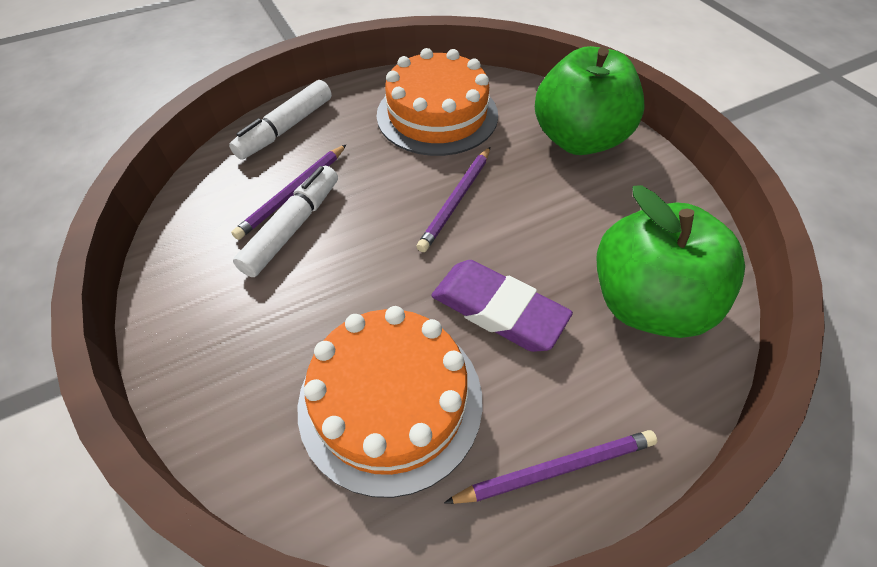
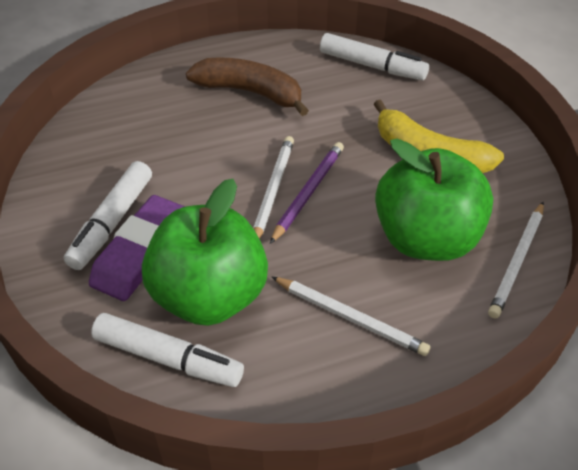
brown banana: 0 -> 1
orange cake: 2 -> 0
purple pencil: 3 -> 1
white marker: 2 -> 3
white pencil: 0 -> 3
yellow banana: 0 -> 1

